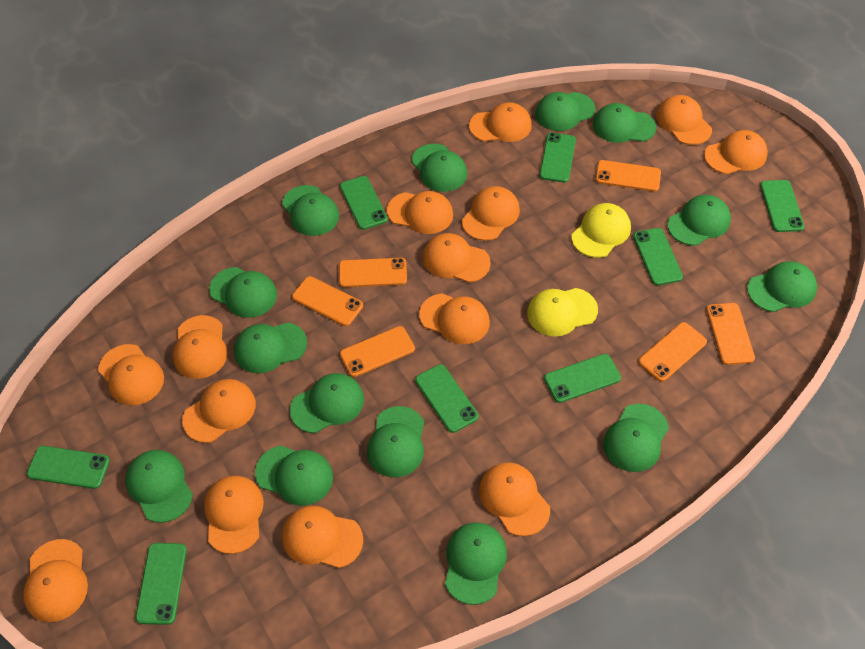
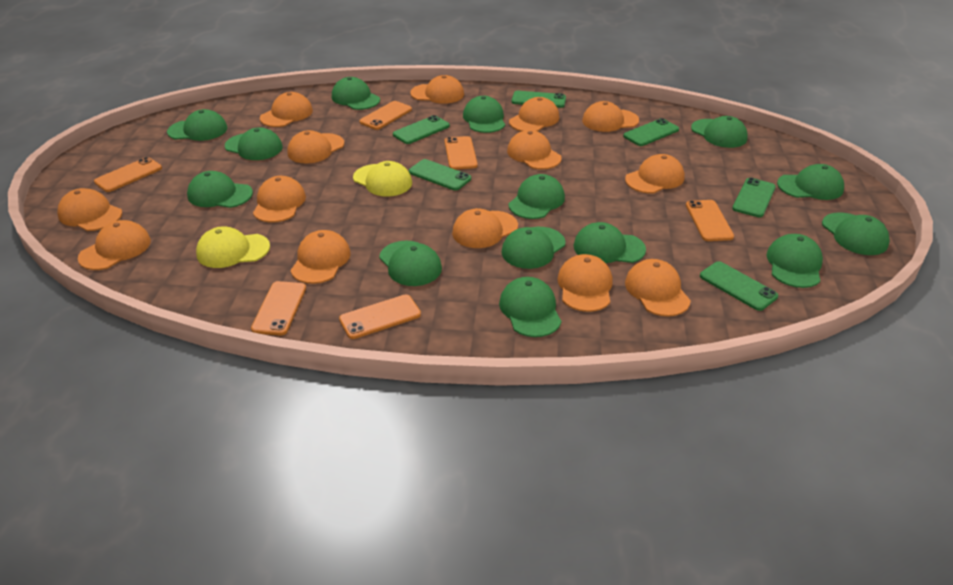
green phone: 8 -> 6

